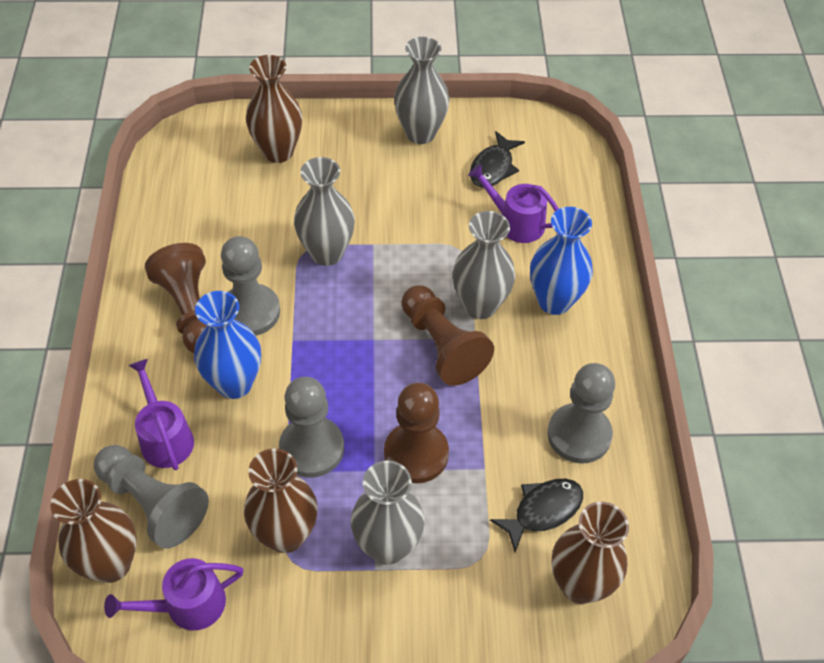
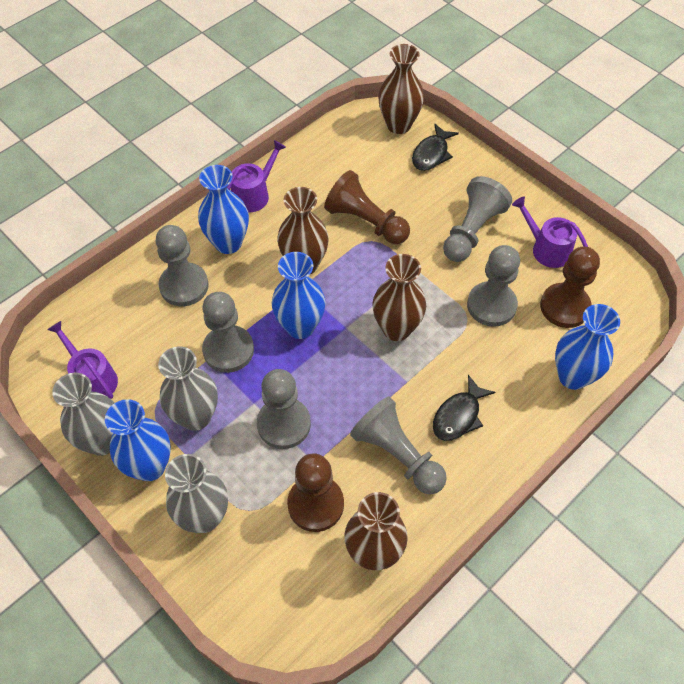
blue vase: 2 -> 4
grey pawn: 4 -> 6
grey vase: 4 -> 3

